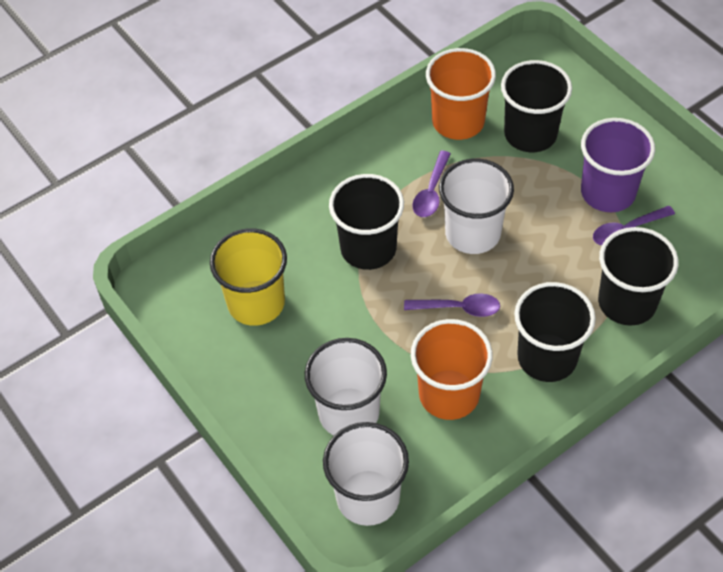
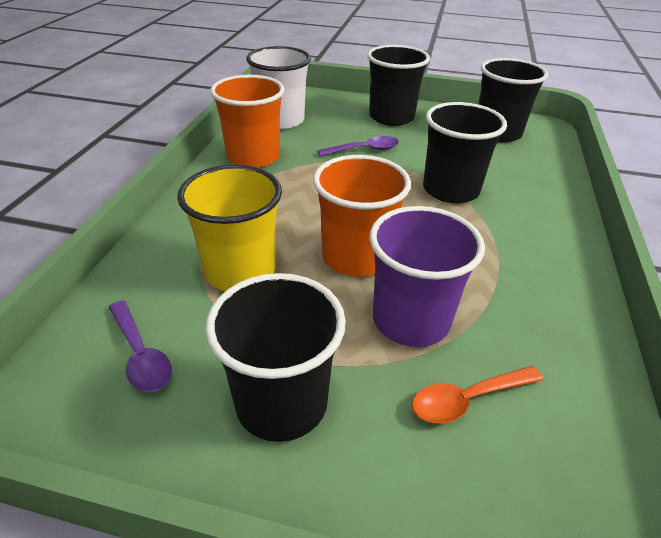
orange spoon: 0 -> 1
purple spoon: 3 -> 2
white cup: 3 -> 1

